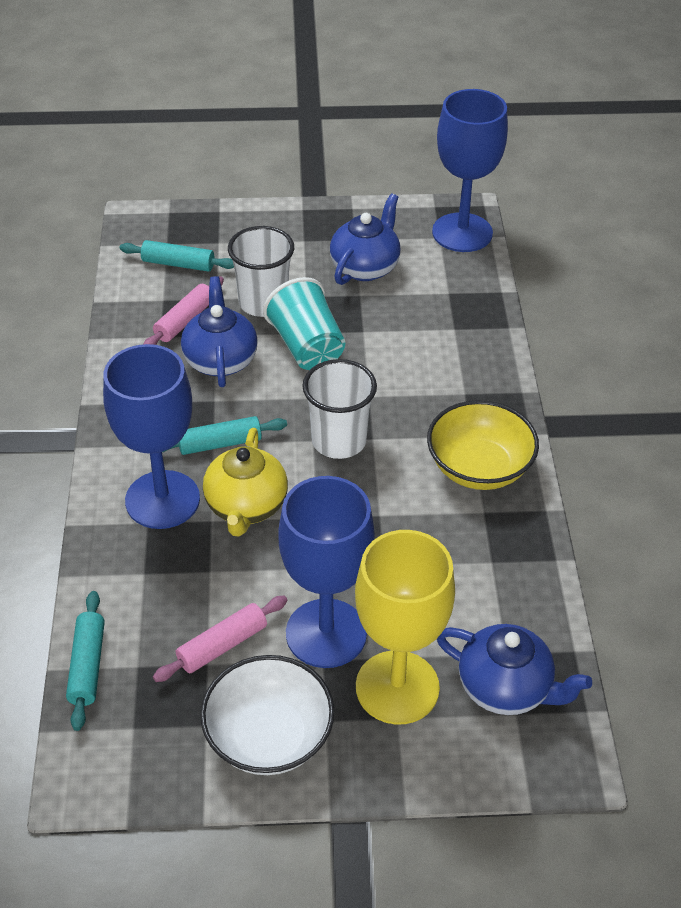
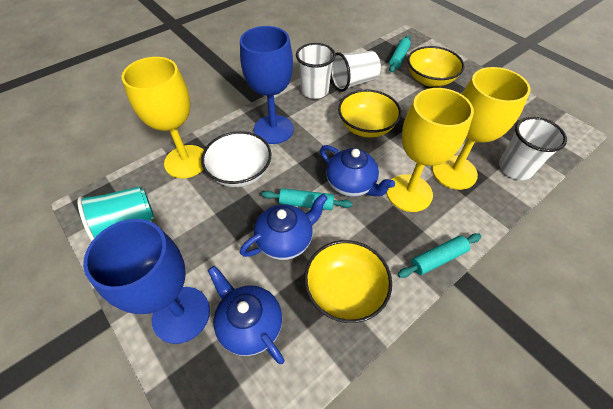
blue goblet: 3 -> 2
pink rolling pin: 2 -> 0
white cup: 2 -> 3
yellow bowl: 1 -> 3
yellow goblet: 1 -> 3
yellow teapot: 1 -> 0

